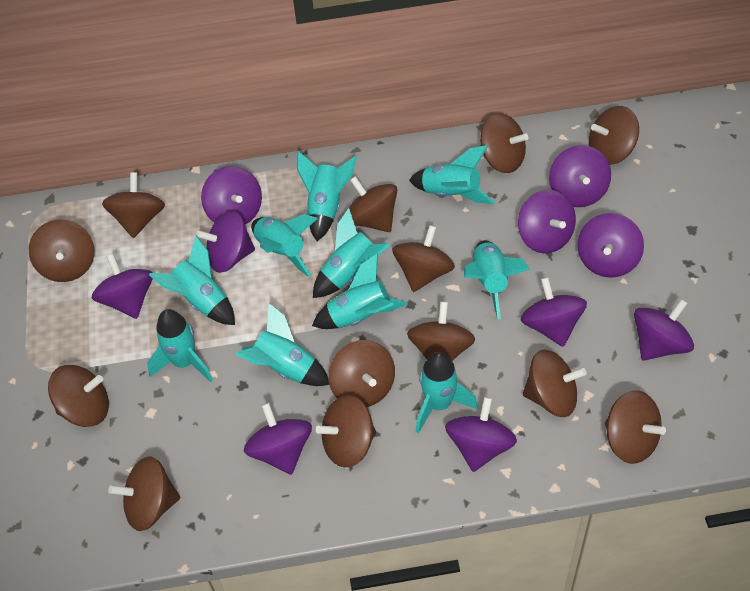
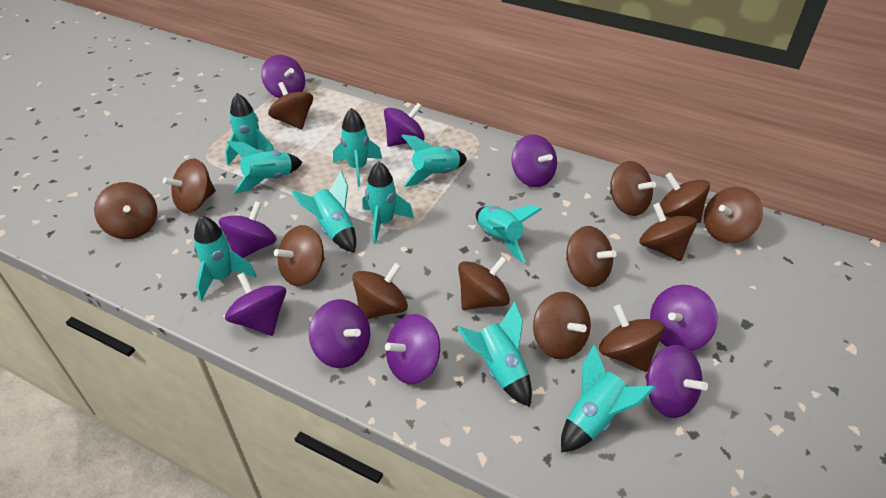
purple spinning top: 10 -> 9

